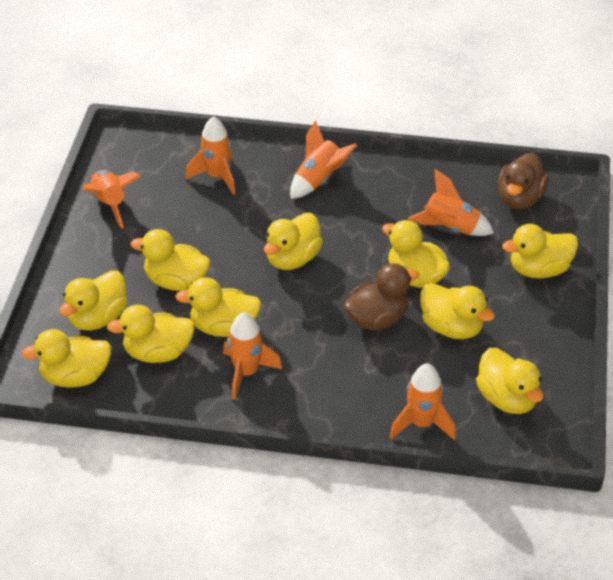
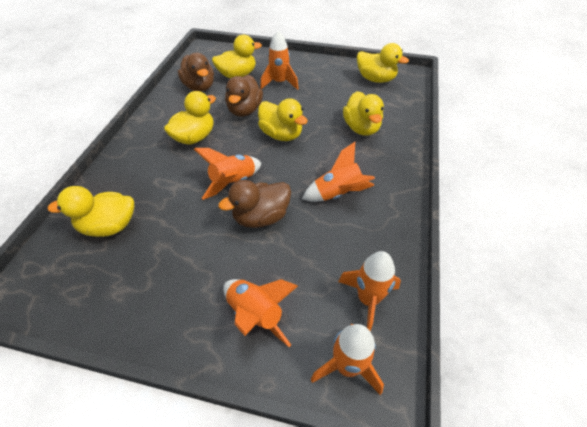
brown duck: 2 -> 3
yellow duck: 10 -> 6

